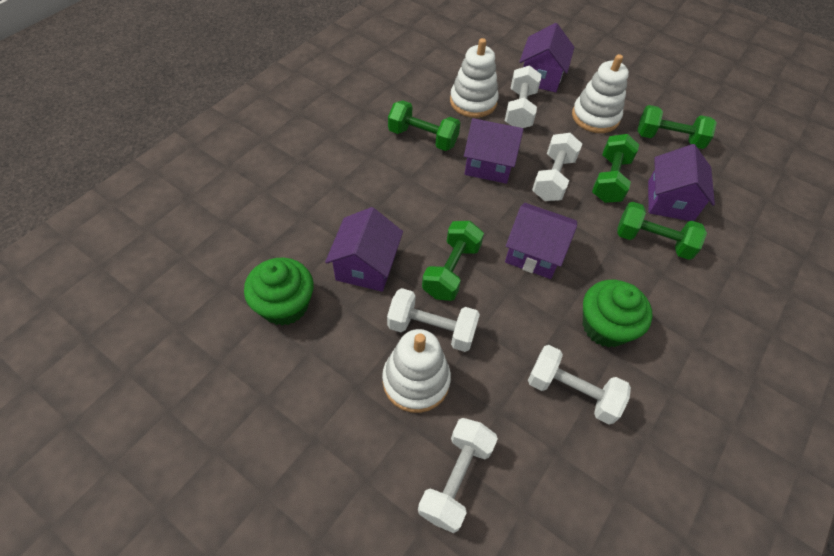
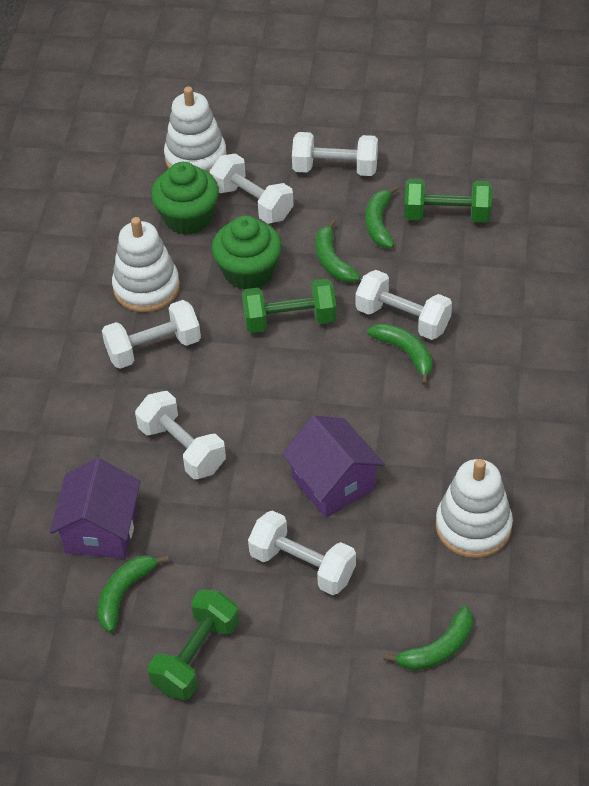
green banana: 0 -> 5
green dumbbell: 5 -> 3
purple house: 5 -> 2
white dumbbell: 5 -> 6

